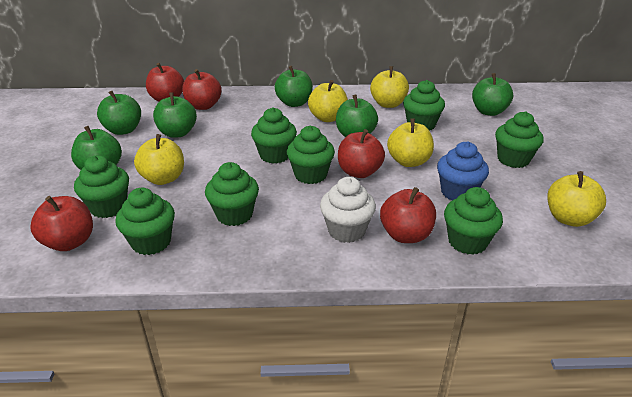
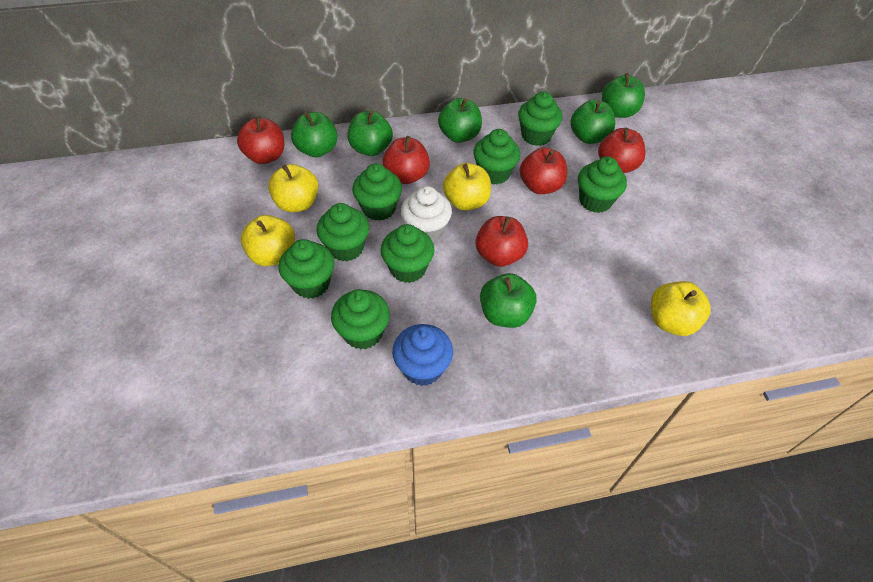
yellow apple: 5 -> 4

